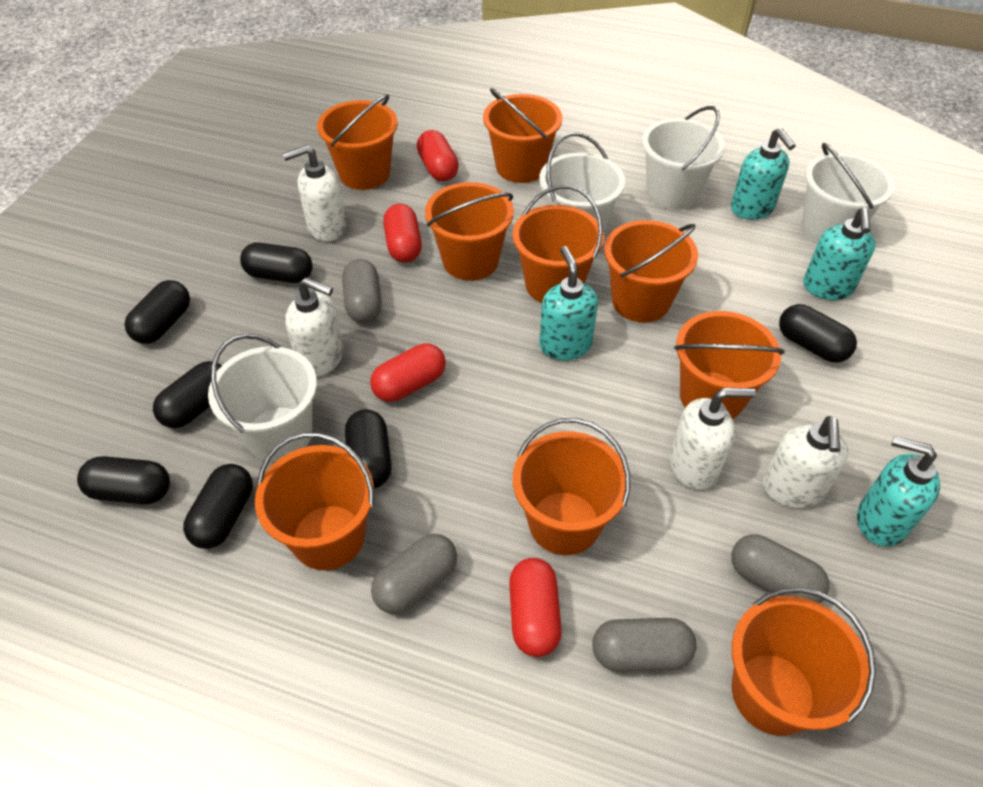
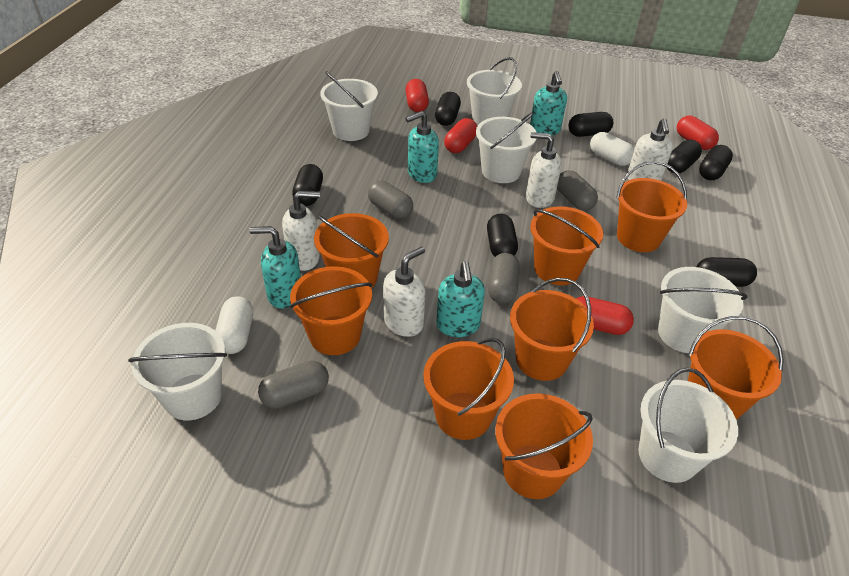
orange bucket: 9 -> 8
white bucket: 4 -> 6
white capsule: 0 -> 2

